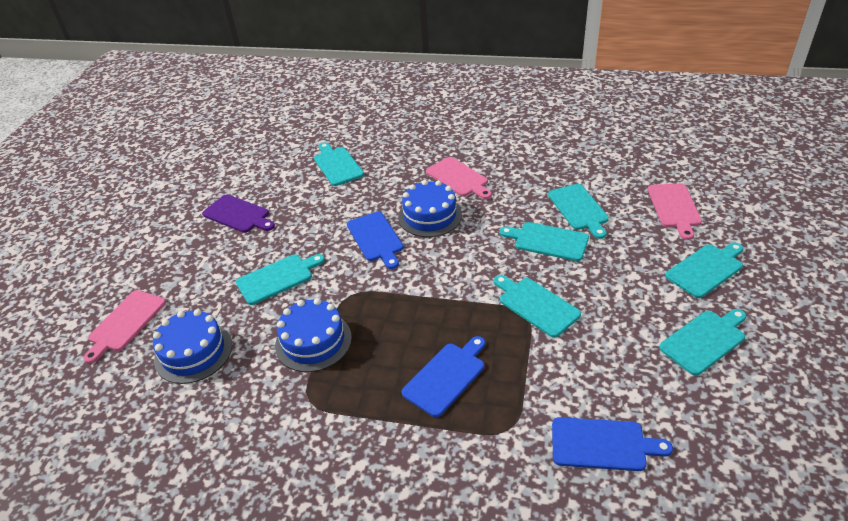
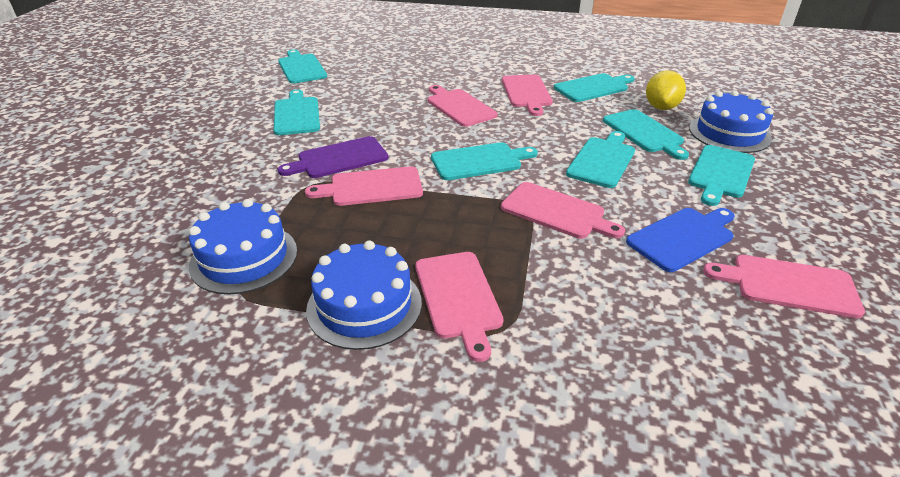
blue cutting board: 3 -> 1
pink cutting board: 3 -> 6
yellow lemon: 0 -> 1

